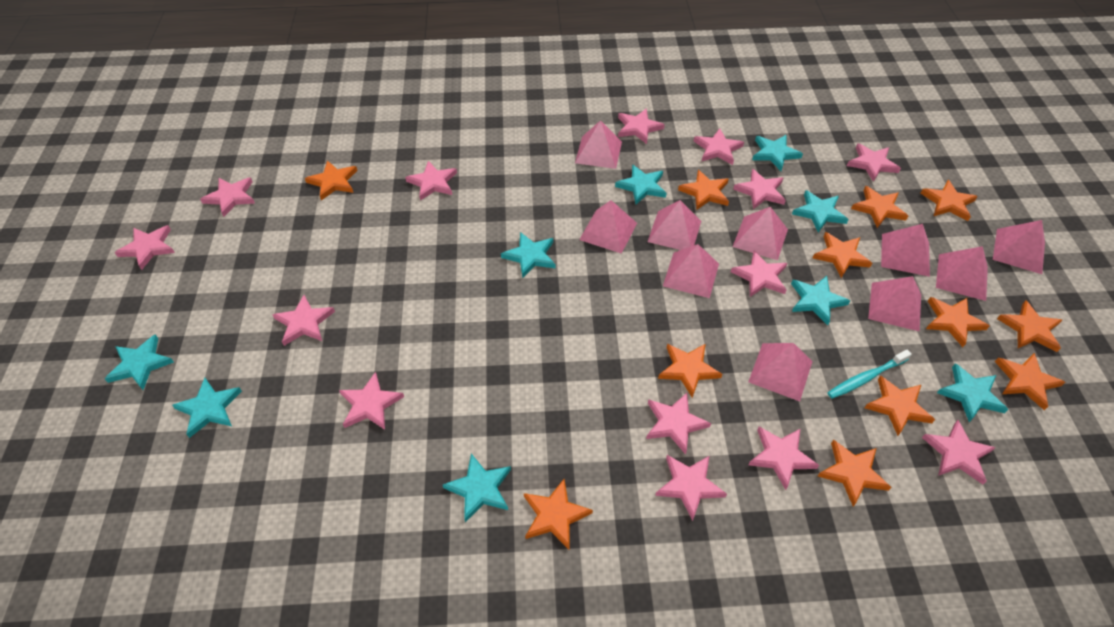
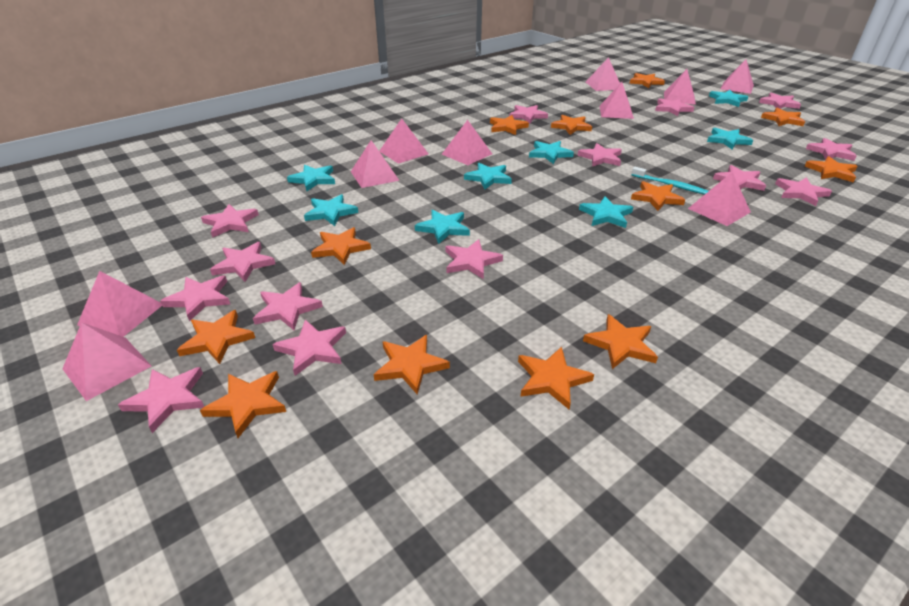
turquoise star: 9 -> 8

